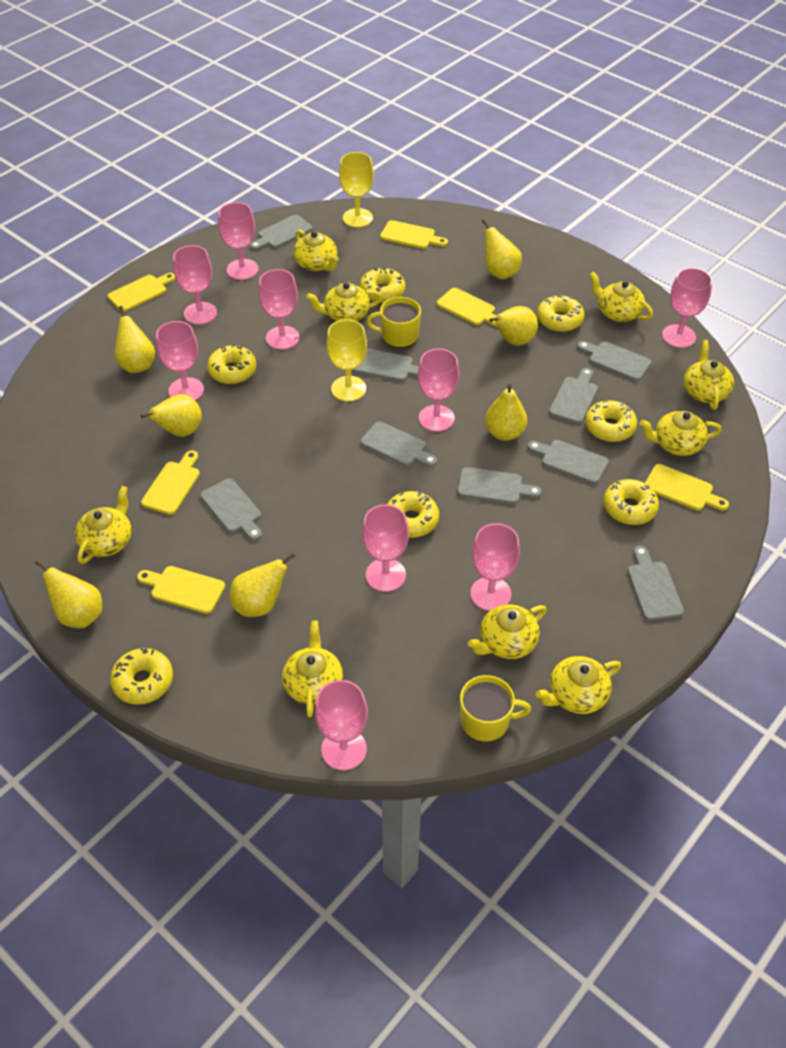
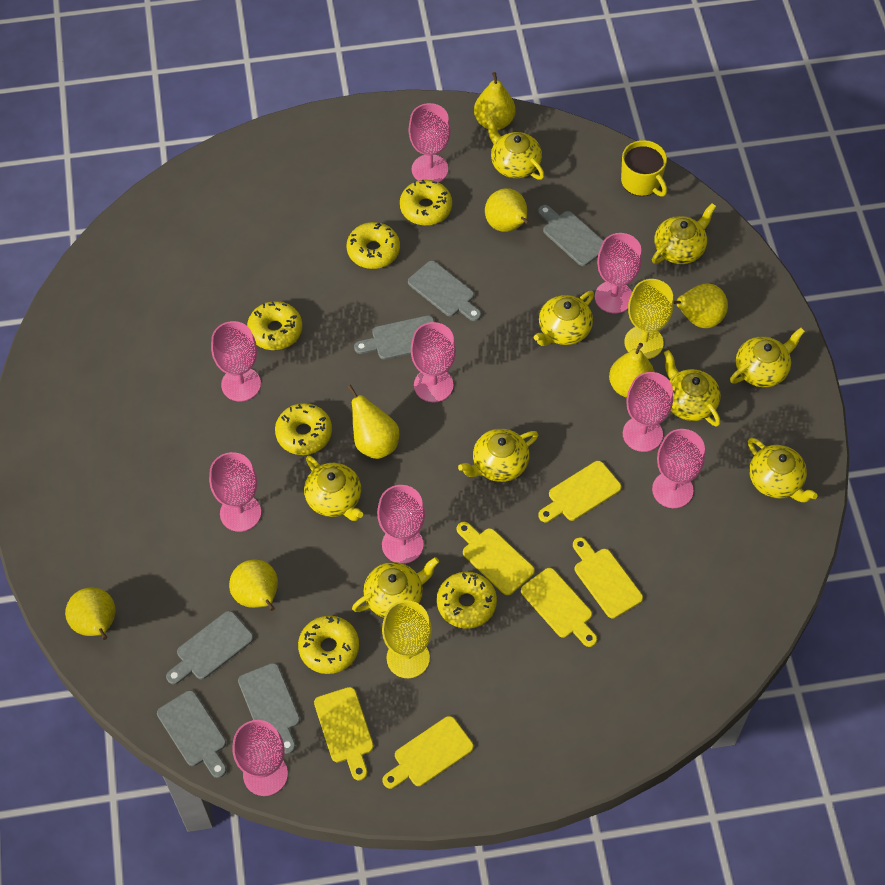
grey cutting board: 9 -> 6
yellow donut: 7 -> 6
yellow mug: 2 -> 1

